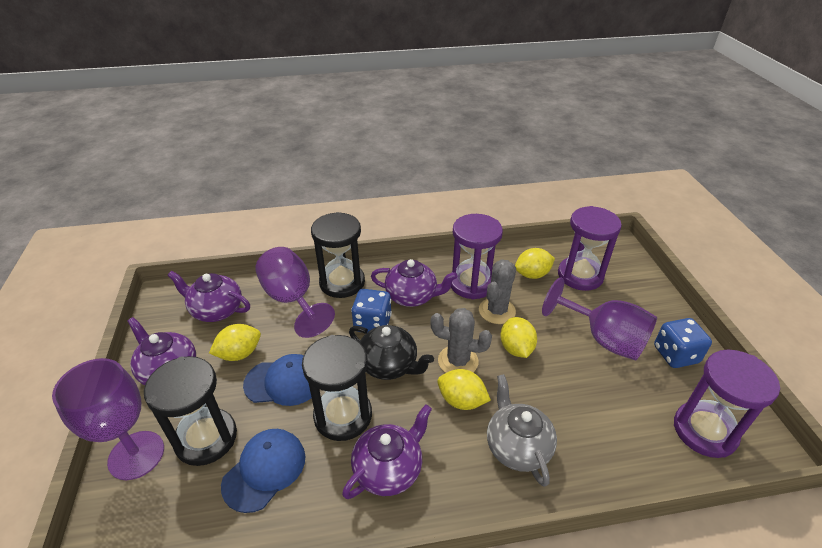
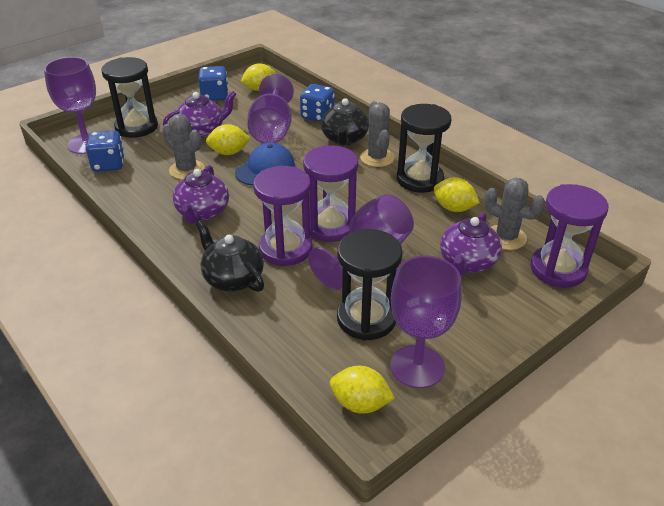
black teapot: 1 -> 2
blue cap: 2 -> 1
blue dice: 2 -> 3
grey cactus: 2 -> 3
grey teapot: 1 -> 0
purple goblet: 3 -> 4
purple teapot: 4 -> 3

